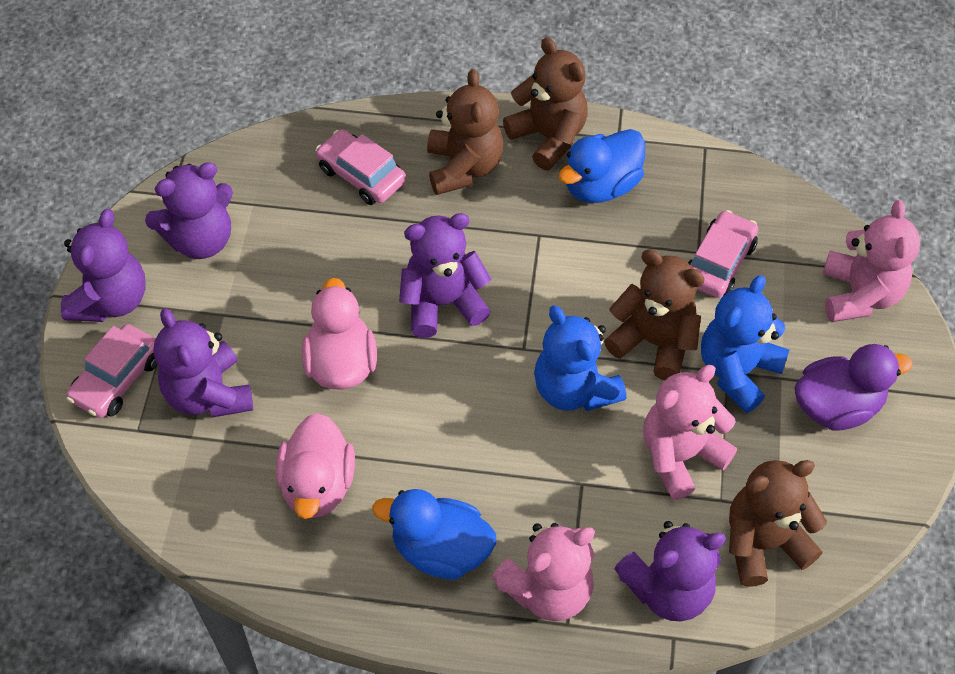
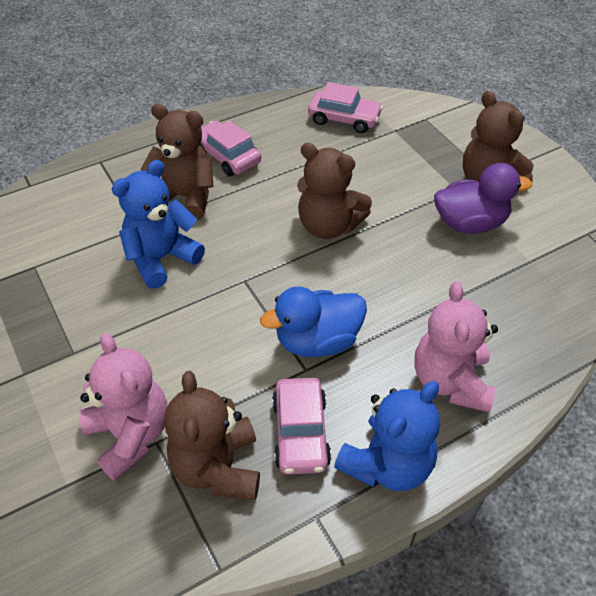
blue duck: 2 -> 1
pink duck: 2 -> 0
pink teddy bear: 3 -> 2
purple teddy bear: 5 -> 0

